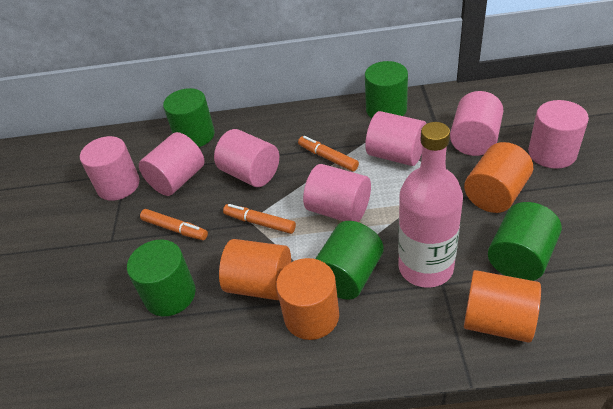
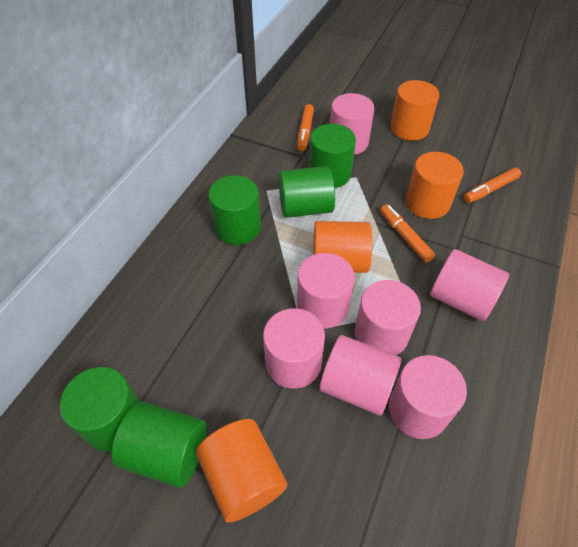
pink bottle: 1 -> 0

